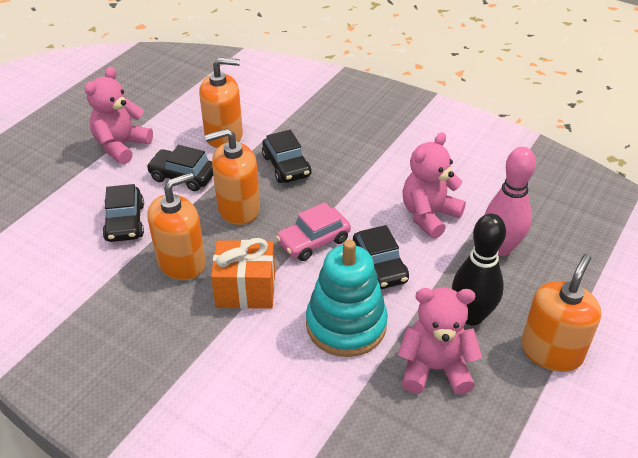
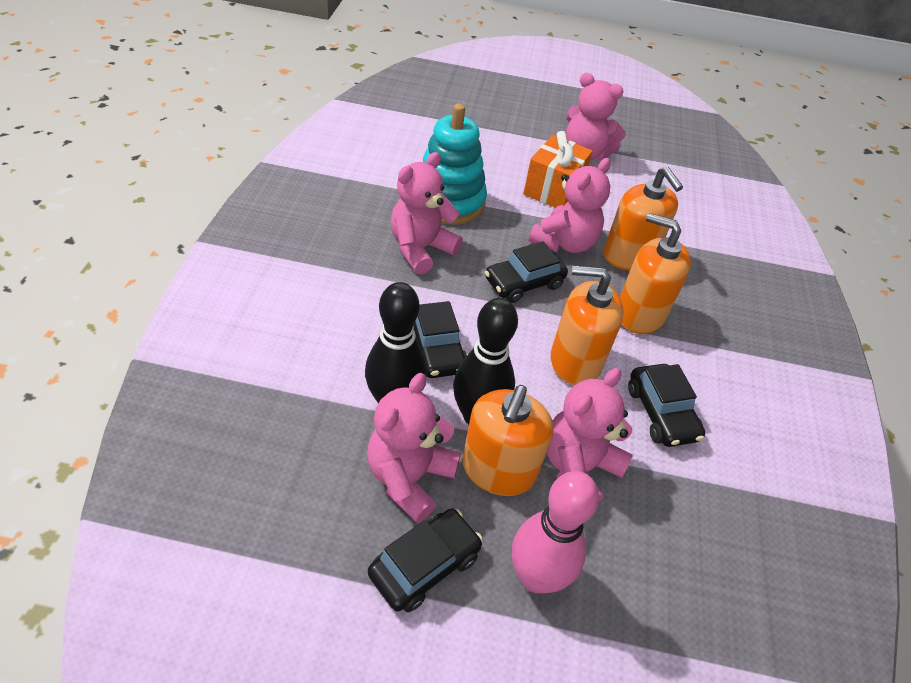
black bowling pin: 1 -> 2
pink car: 1 -> 0
pink teddy bear: 3 -> 5

